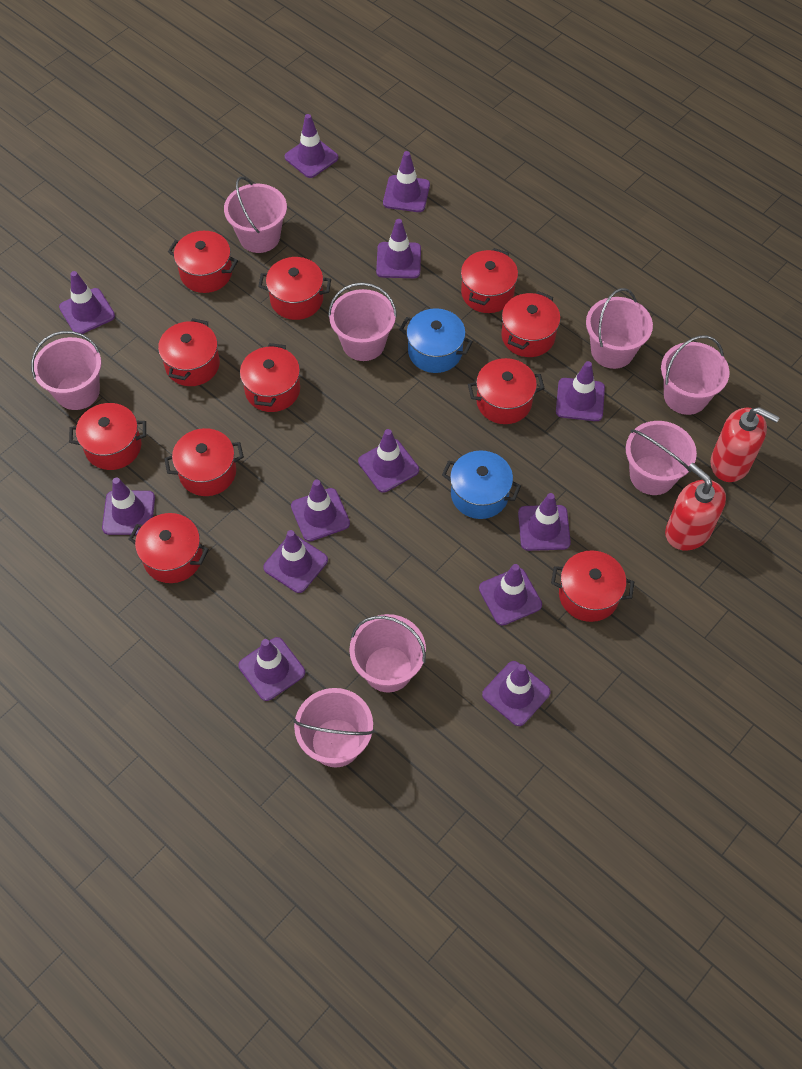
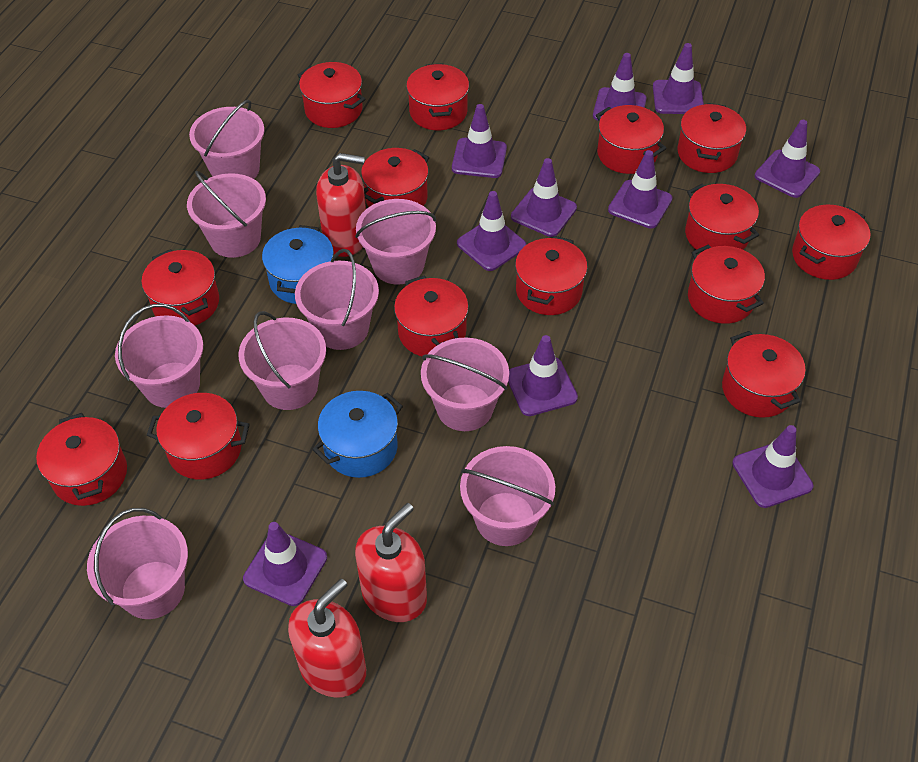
pink bucket: 8 -> 9
purple traffic cone: 13 -> 10
red pot: 11 -> 14
red soap dispenser: 2 -> 3

